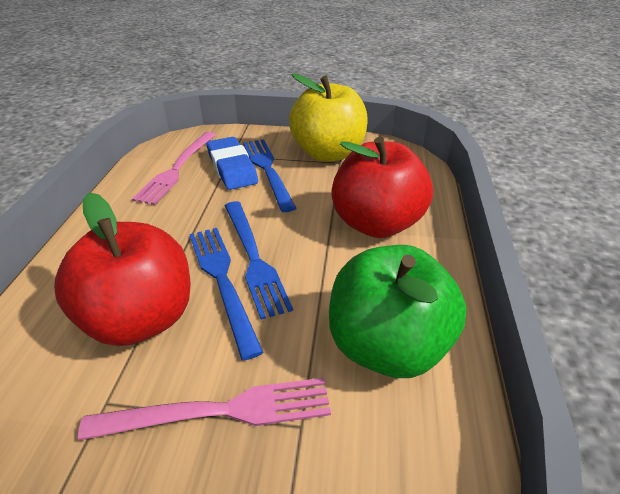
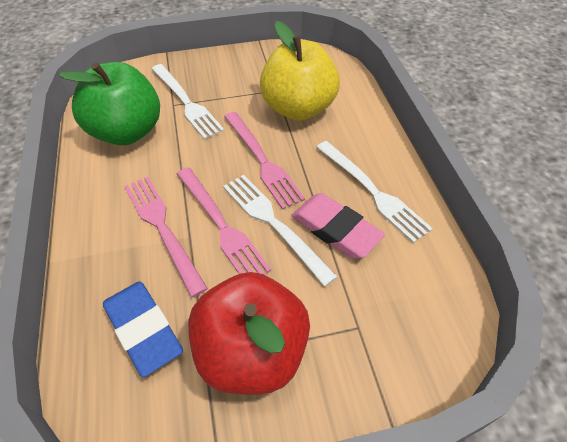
blue fork: 3 -> 0
pink eraser: 0 -> 1
pink fork: 2 -> 3
red apple: 2 -> 1
white fork: 0 -> 3

